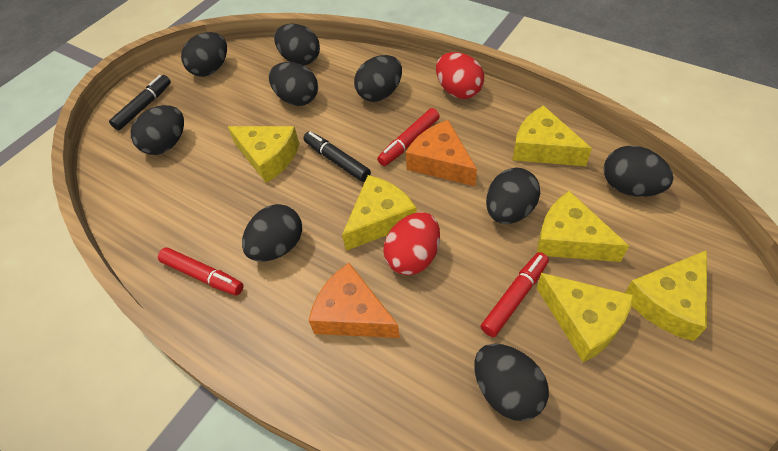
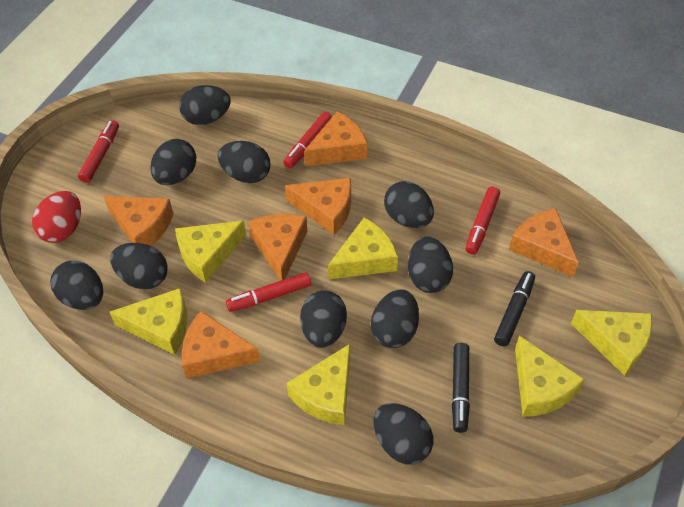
black egg: 9 -> 10
orange cheese: 2 -> 6
red egg: 2 -> 1
red marker: 3 -> 4

